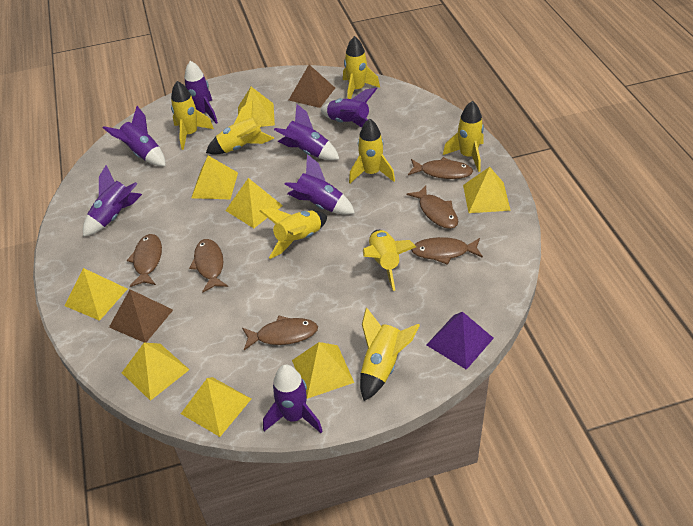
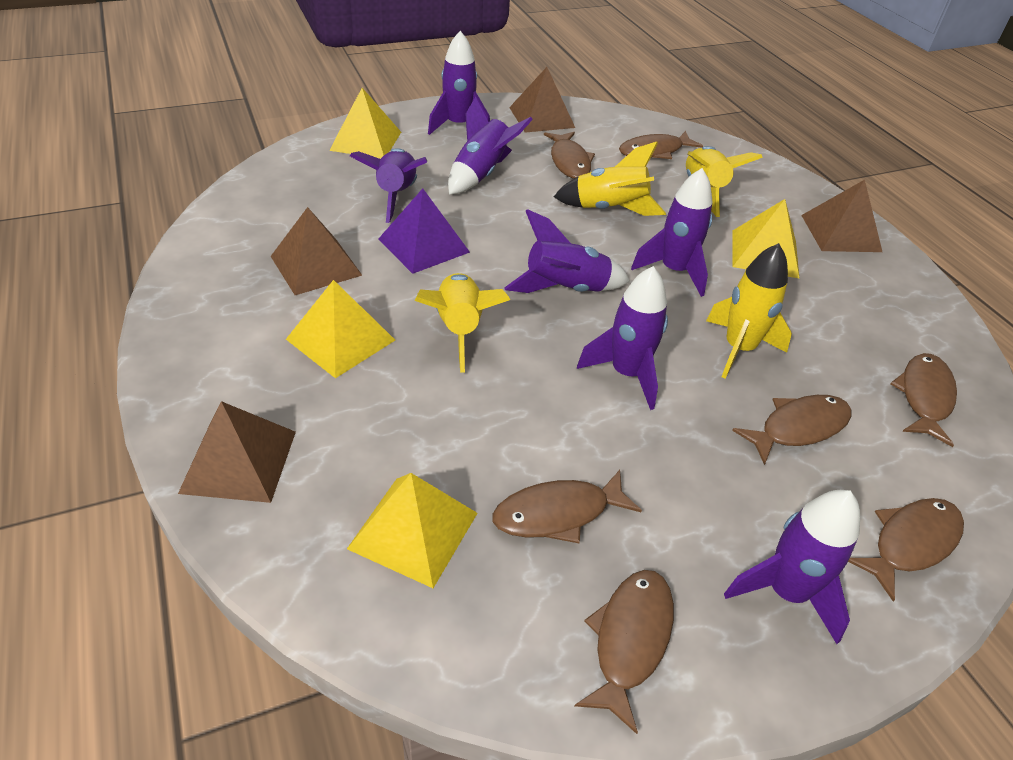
brown fish: 6 -> 7
brown pyramid: 2 -> 4
yellow pyramid: 8 -> 4
yellow rocket: 8 -> 4

